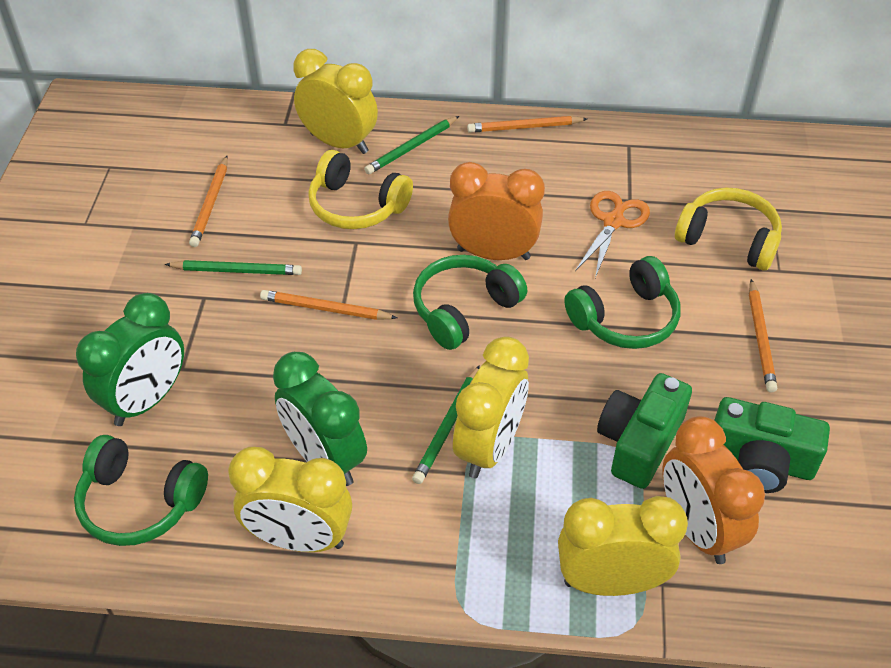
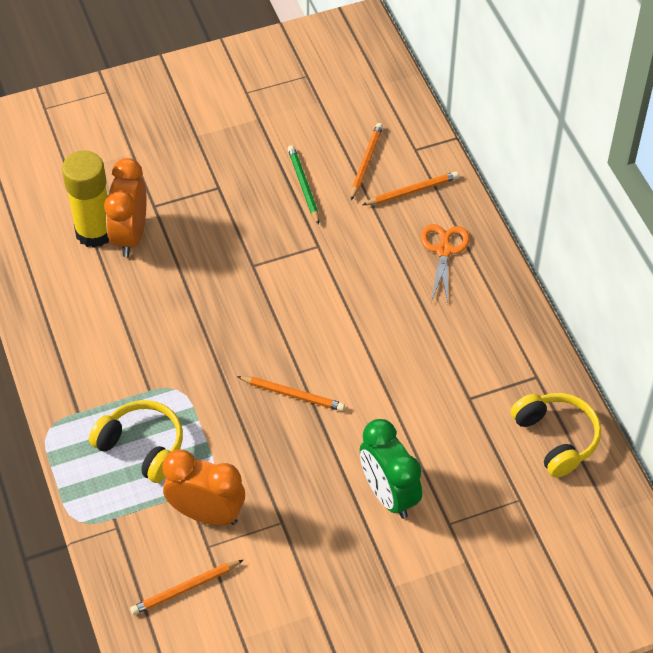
green camera: 2 -> 0
green clock: 2 -> 1
green headphones: 3 -> 0
green pencil: 3 -> 1
yellow clock: 4 -> 0
yellow glue stick: 0 -> 1

